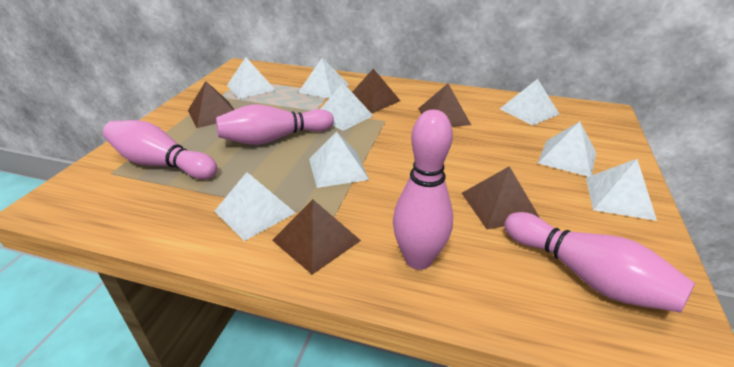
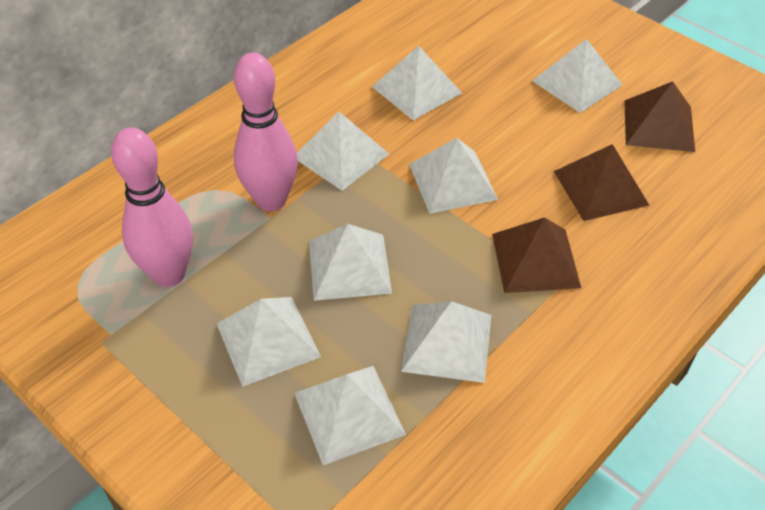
brown pyramid: 5 -> 3
pink bowling pin: 4 -> 2

